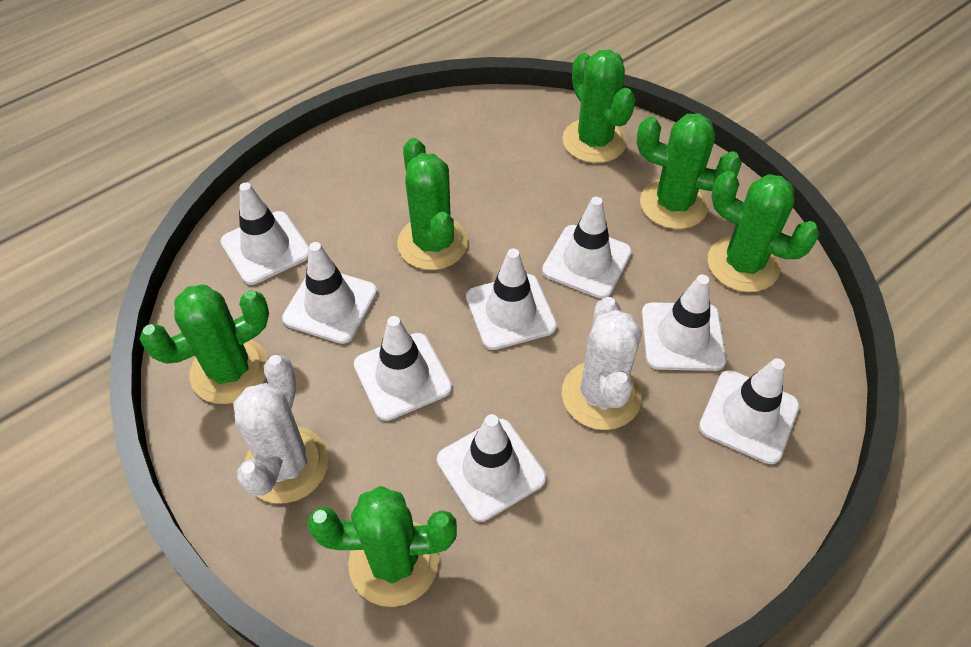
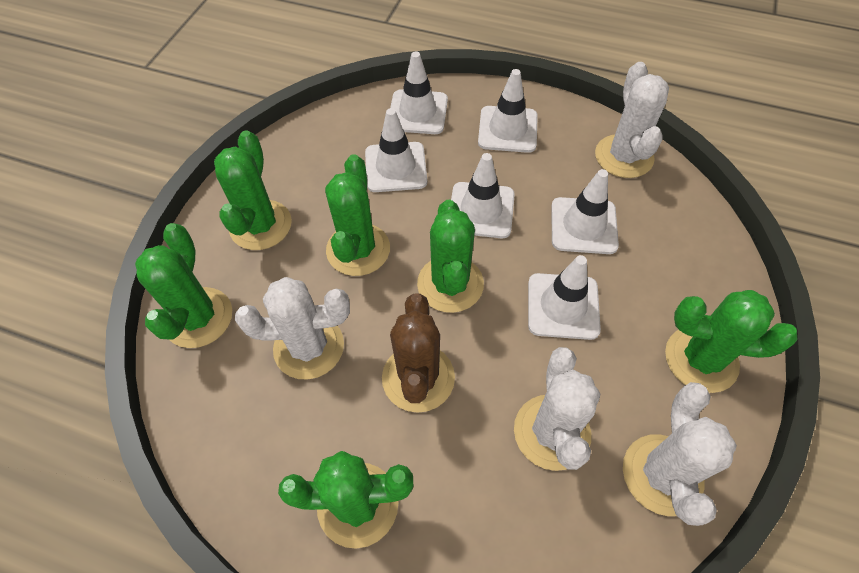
brown cactus: 0 -> 1
white cactus: 2 -> 4
white traffic cone: 8 -> 6

